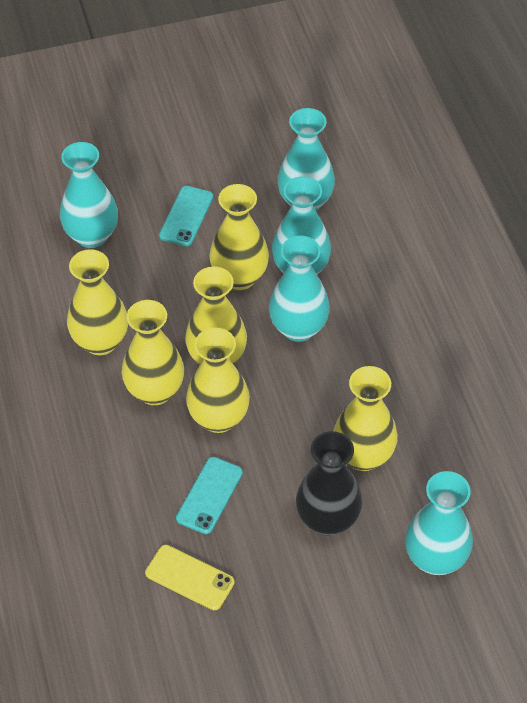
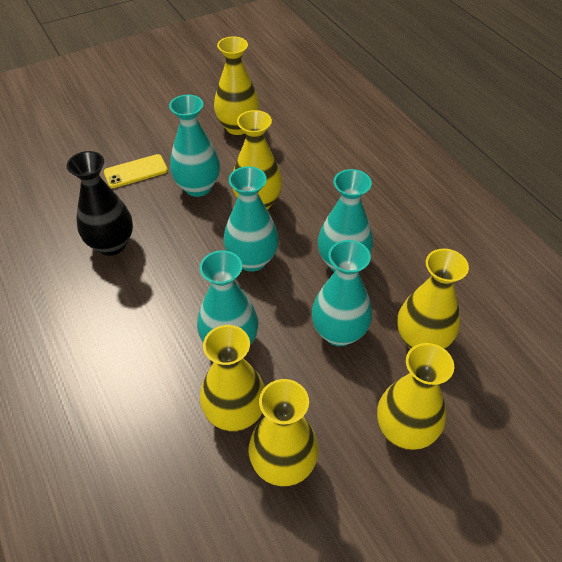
turquoise phone: 2 -> 0

